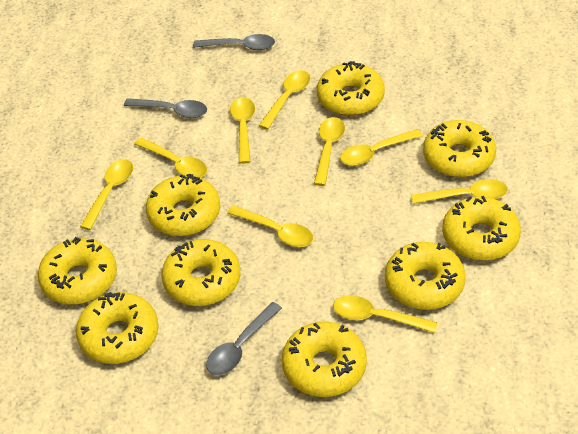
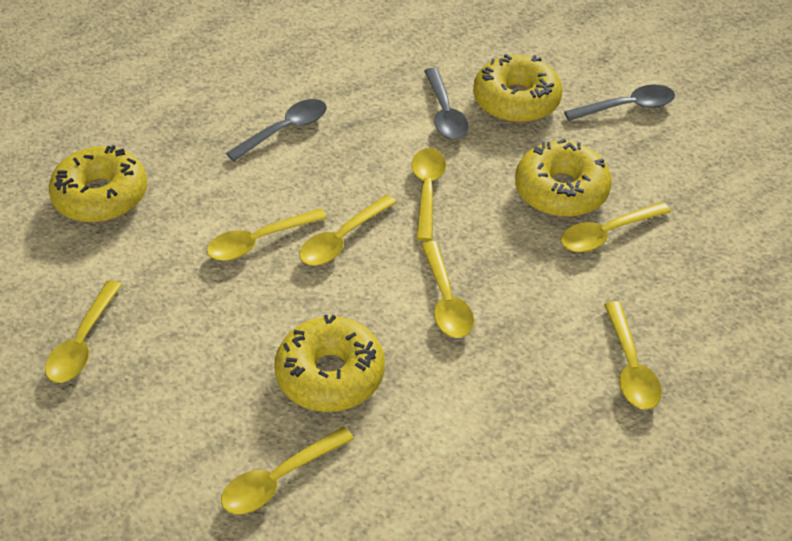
yellow donut: 9 -> 4
yellow spoon: 9 -> 8

